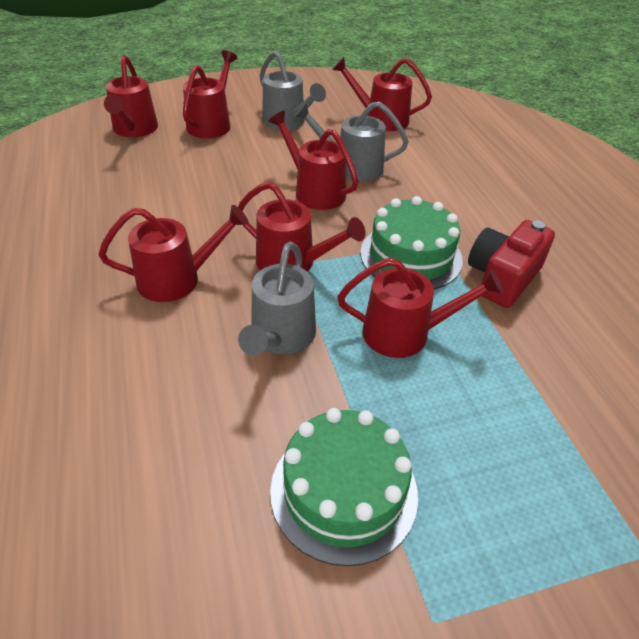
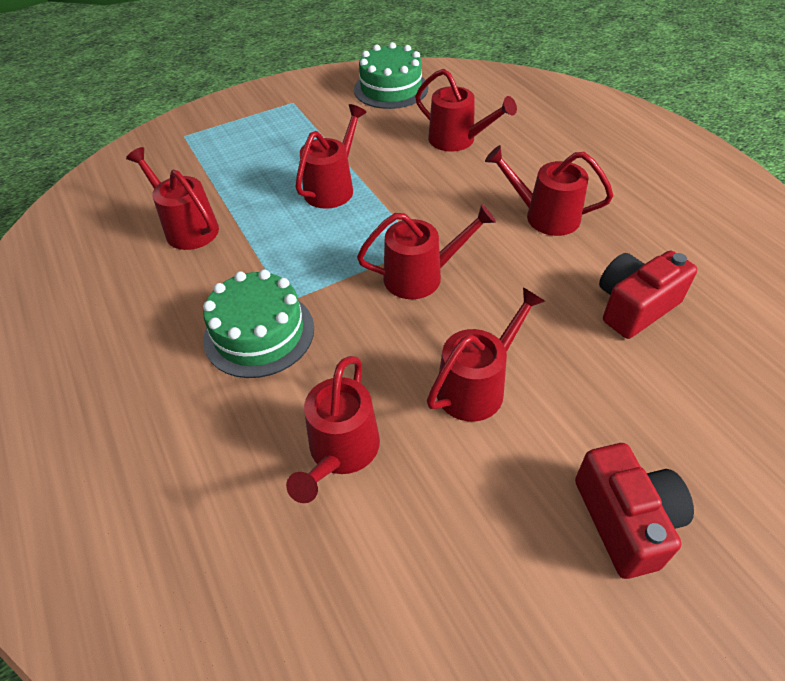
grey watering can: 3 -> 0
red camera: 1 -> 2

